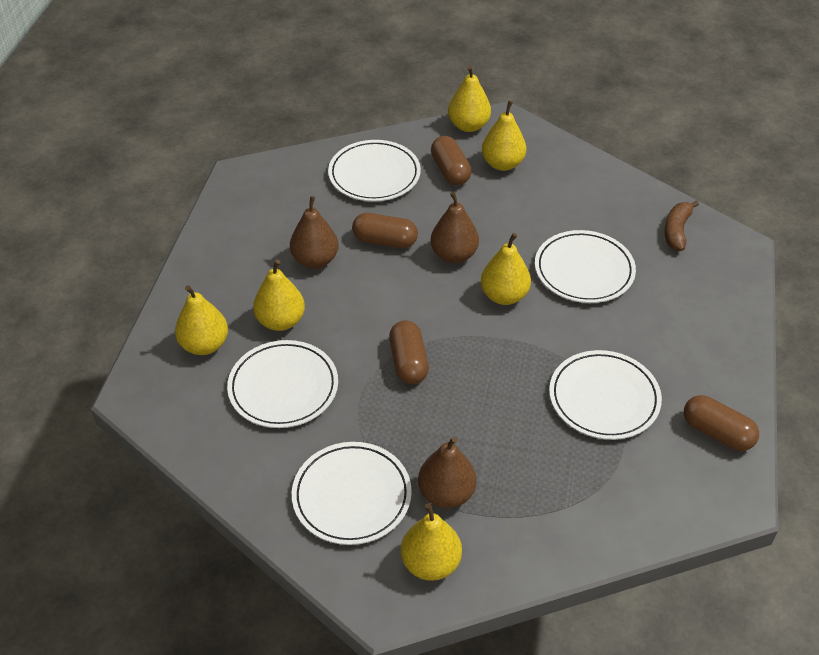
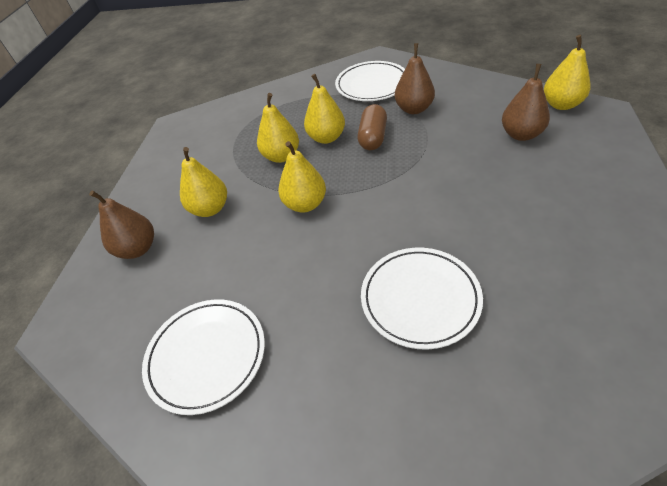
brown banana: 1 -> 0
brown capsule: 4 -> 1
white plate: 5 -> 3
yellow pear: 6 -> 5

